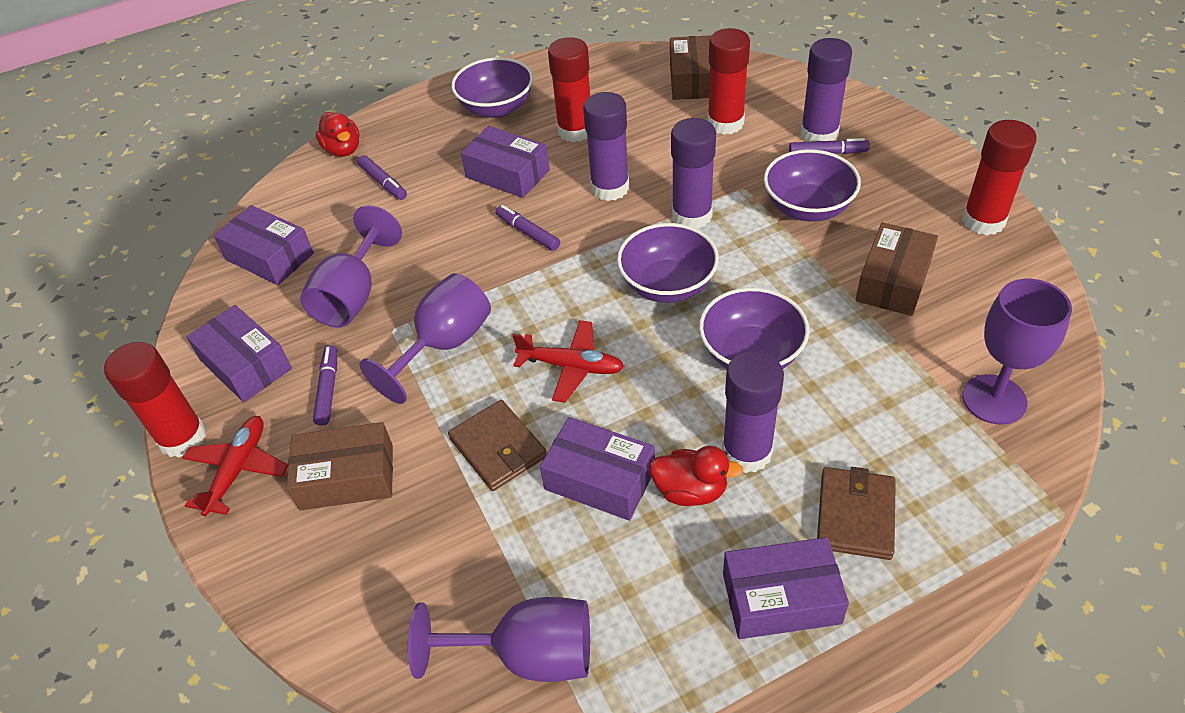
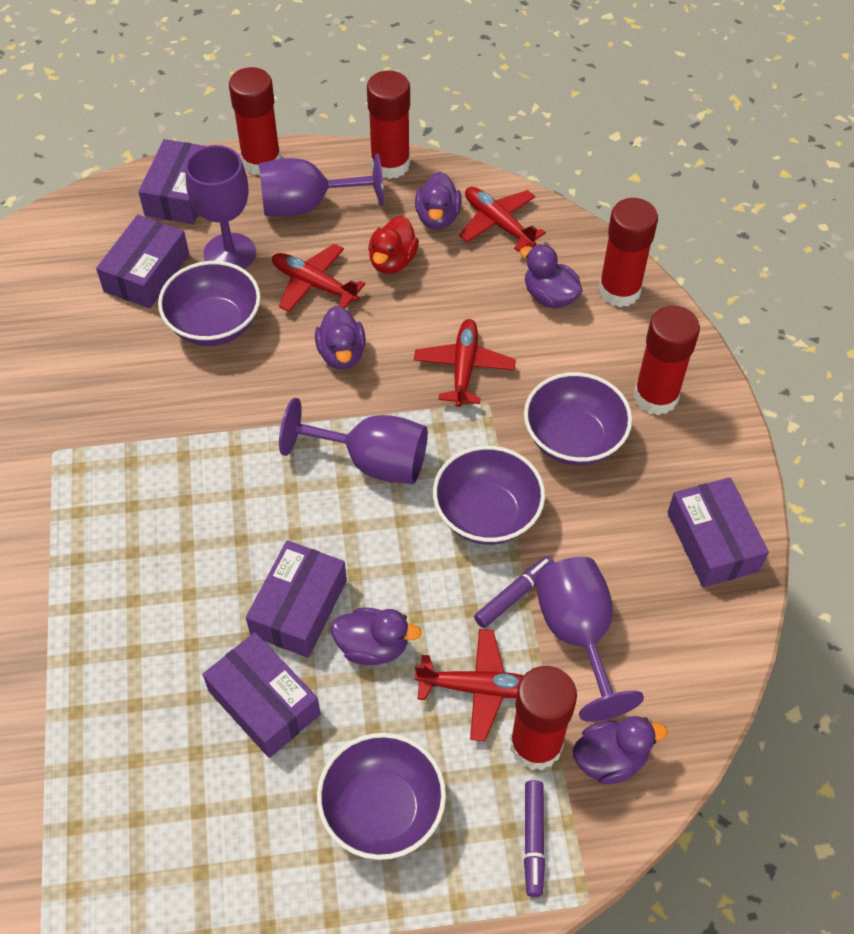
brown box: 3 -> 0
brown wallet: 2 -> 0
purple duck: 0 -> 5
purple glue stick: 4 -> 0
purple marker: 4 -> 2
red duck: 2 -> 1
red glue stick: 4 -> 5
red plane: 2 -> 4

